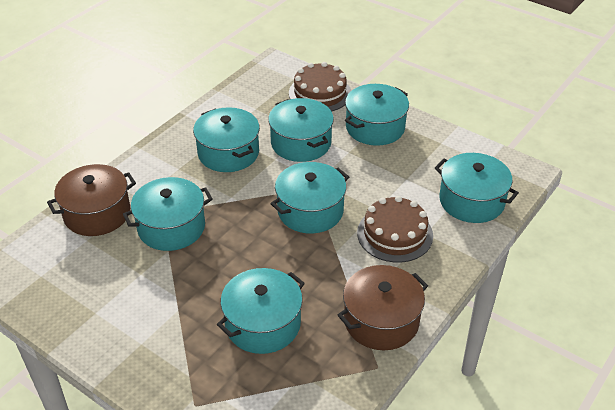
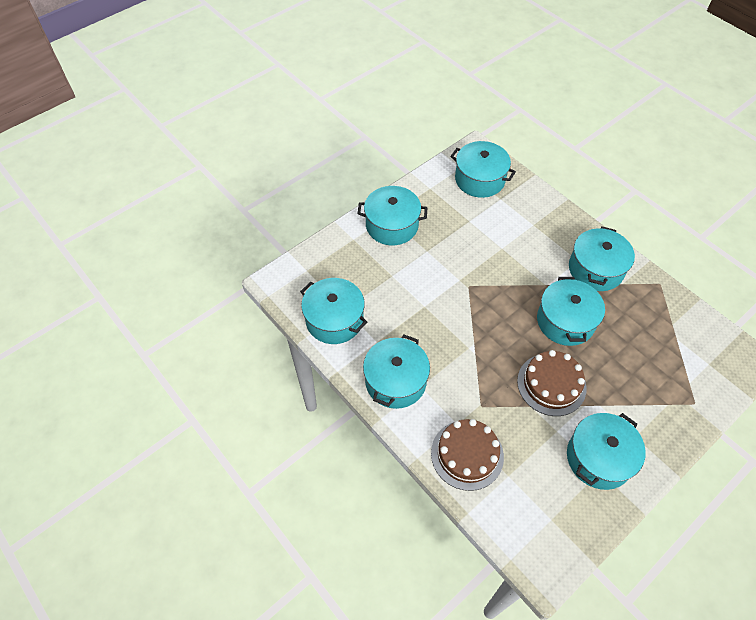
brown pot: 2 -> 0

